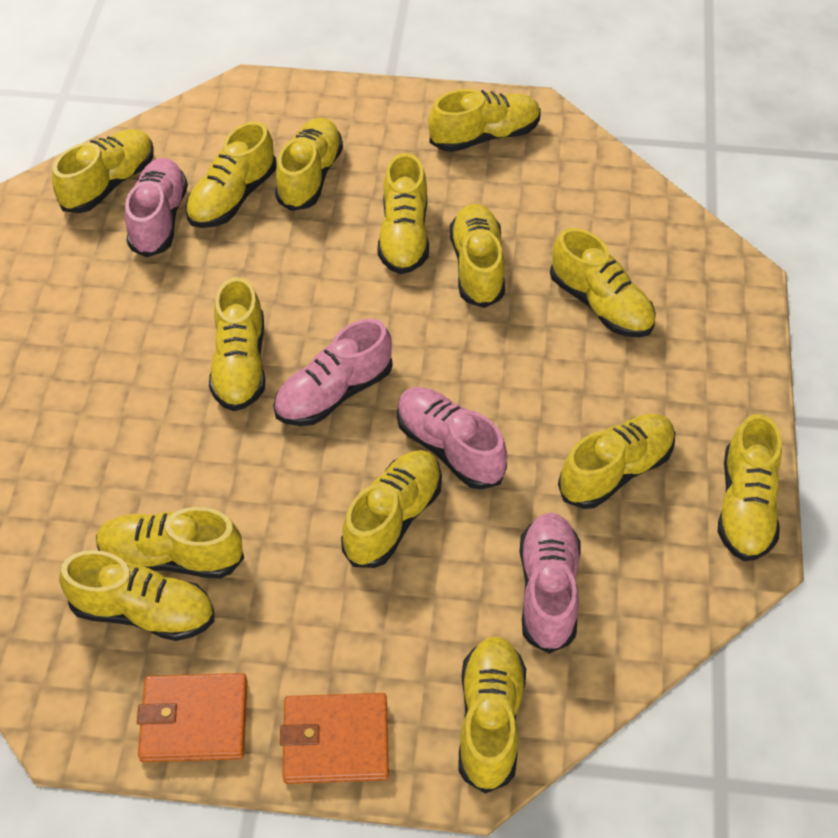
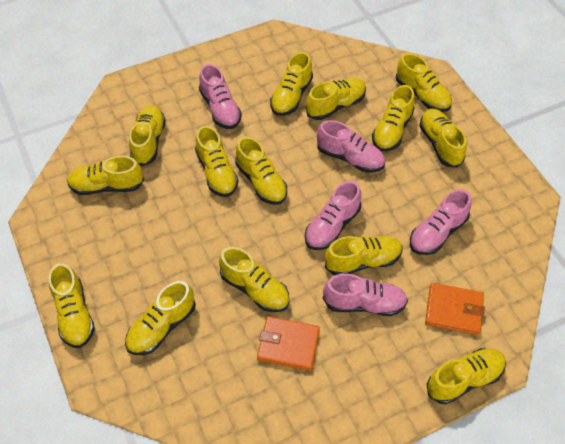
pink shoe: 4 -> 5

